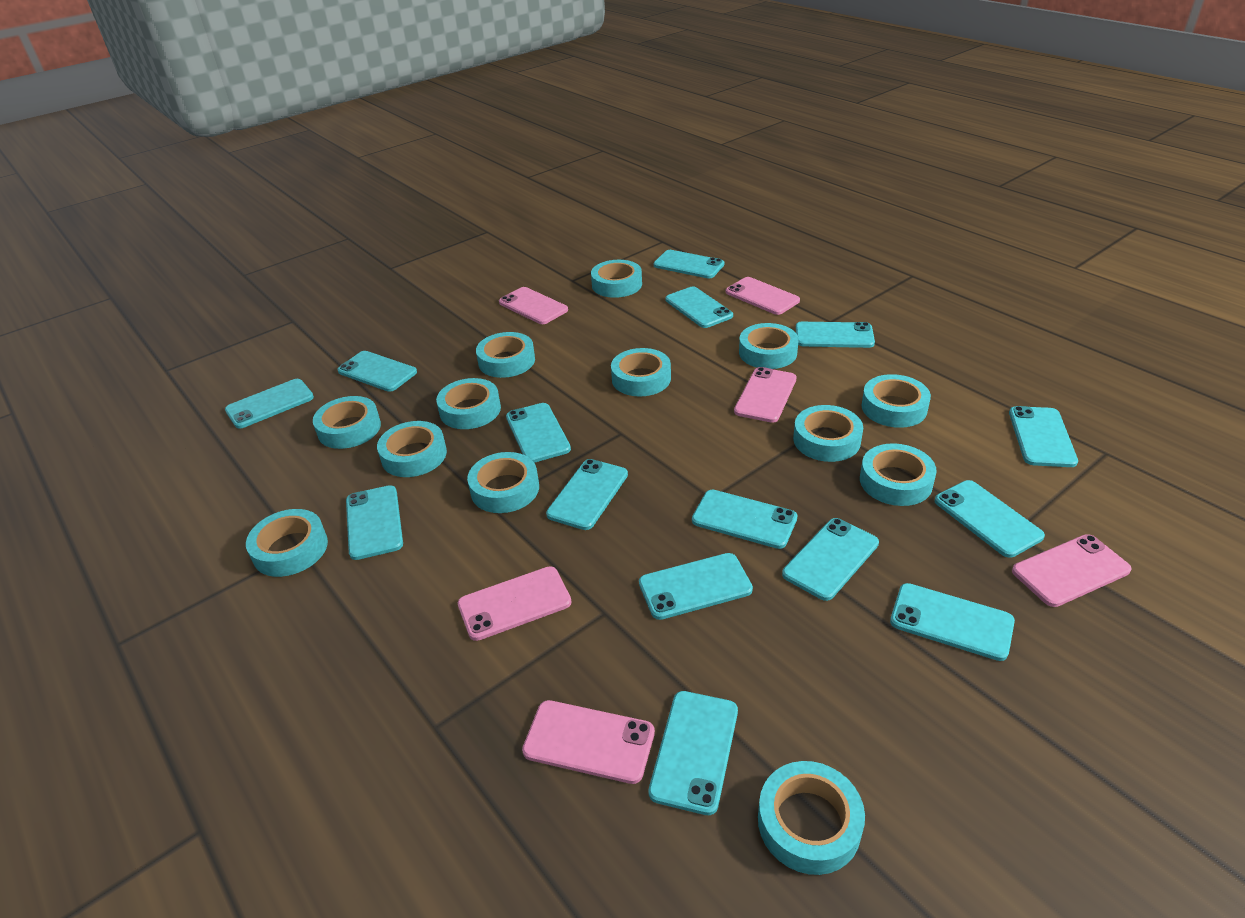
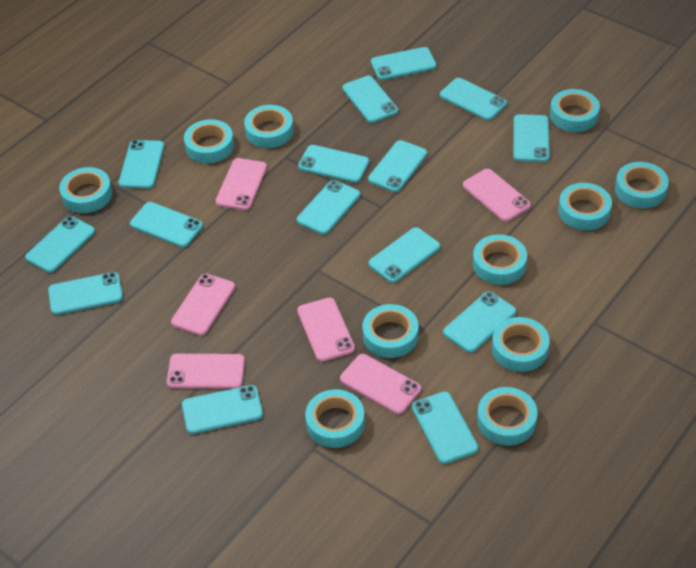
turquoise tape: 13 -> 11

